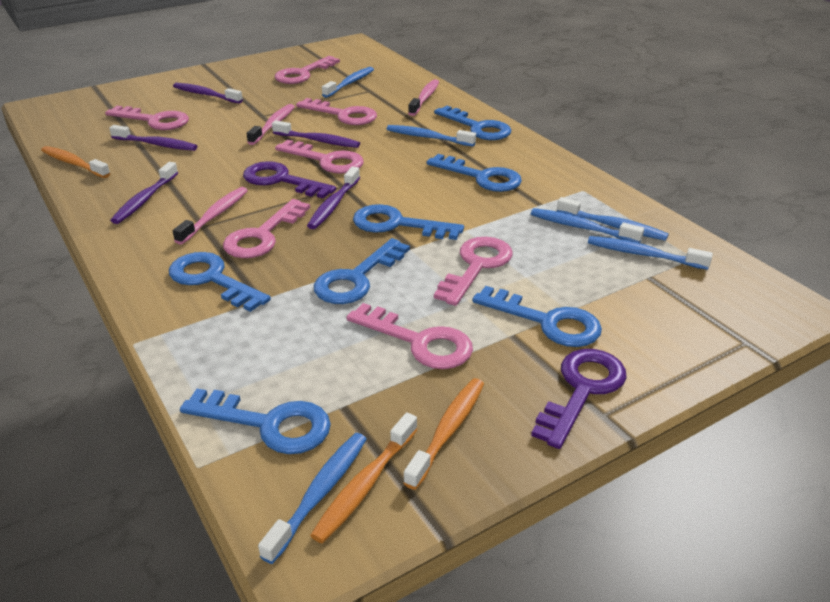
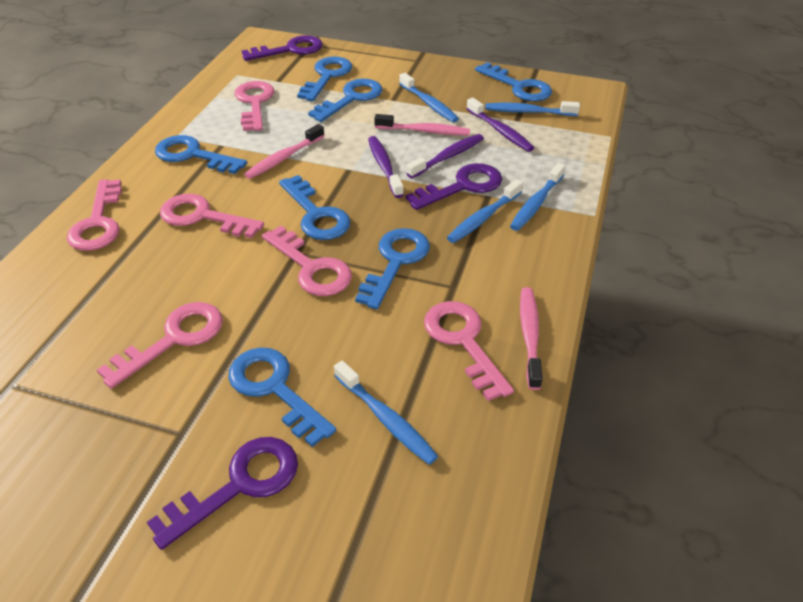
blue toothbrush: 6 -> 5
orange toothbrush: 3 -> 0
pink key: 7 -> 6
purple key: 2 -> 3
purple toothbrush: 5 -> 3

